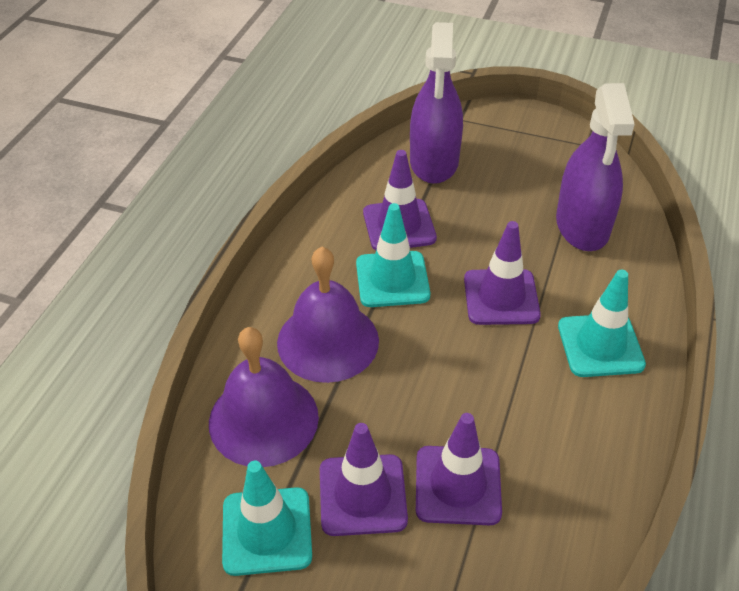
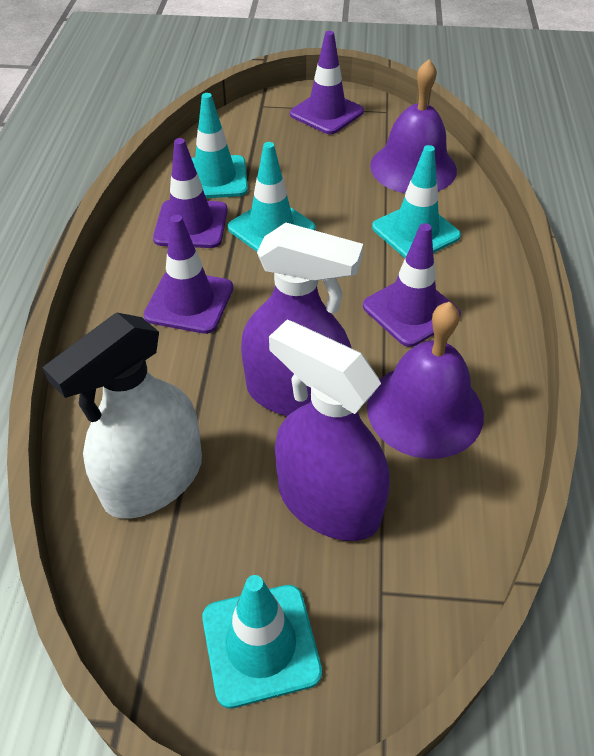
turquoise traffic cone: 3 -> 4
white spray bottle: 0 -> 1

